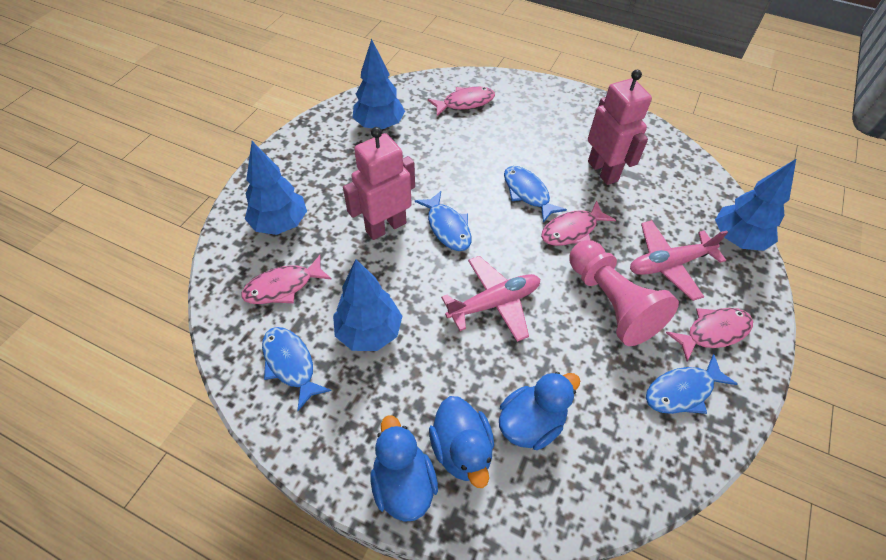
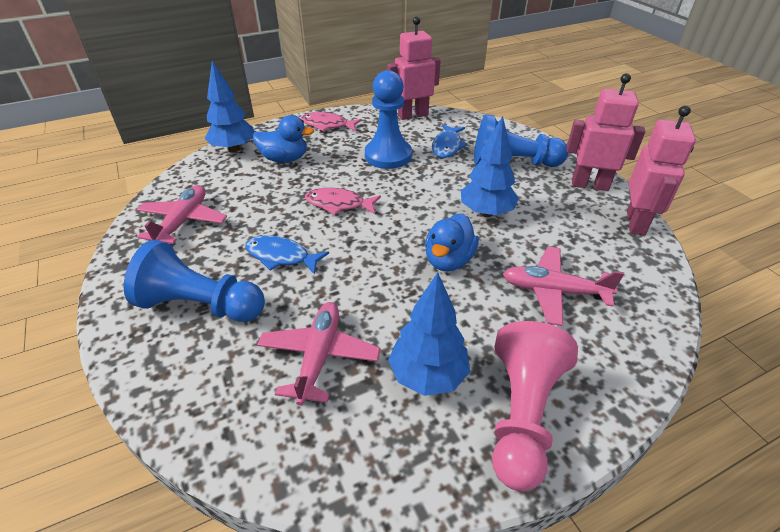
blue duck: 3 -> 2
blue fish: 4 -> 2
blue pawn: 0 -> 3
blue tree: 4 -> 3
pink fish: 4 -> 2
pink plane: 2 -> 3
pink robot: 2 -> 3

